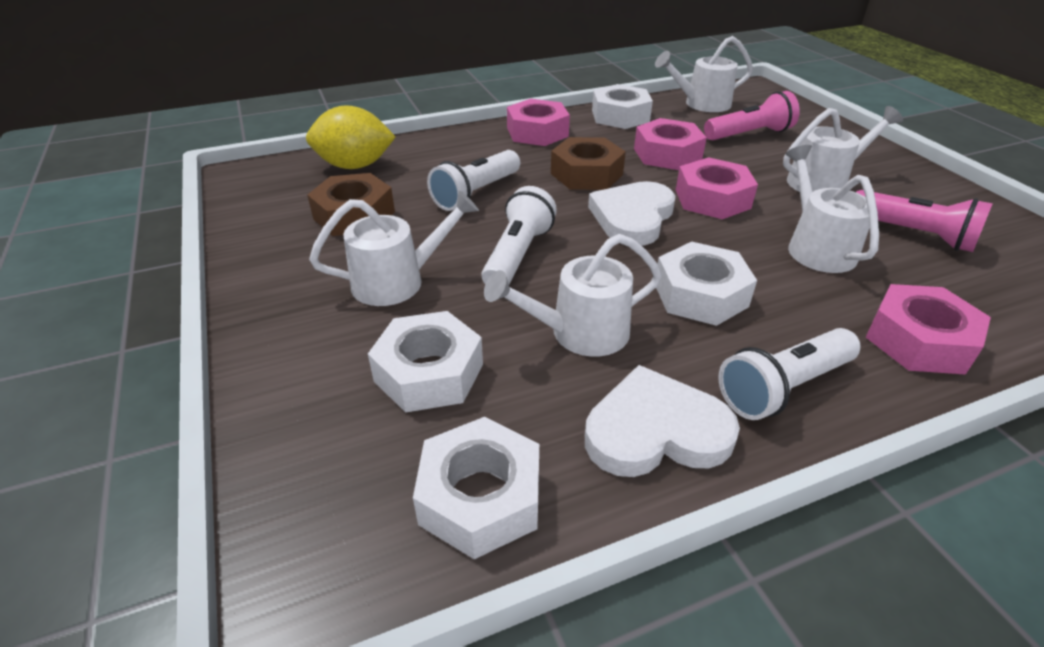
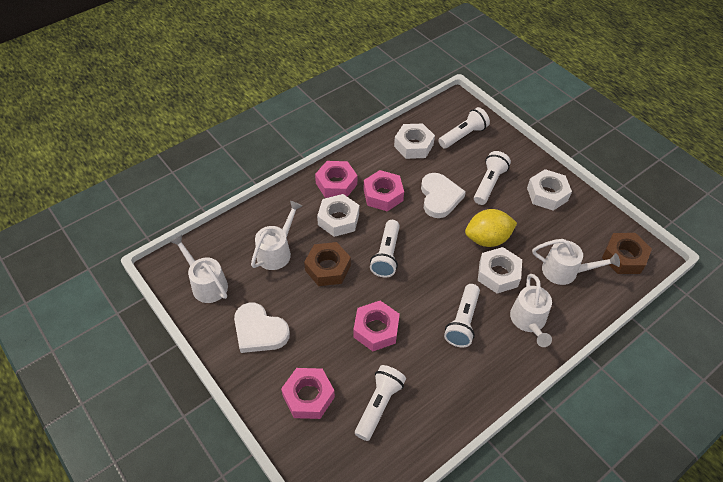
pink flashlight: 2 -> 0
white flashlight: 3 -> 5
white watering can: 5 -> 4

